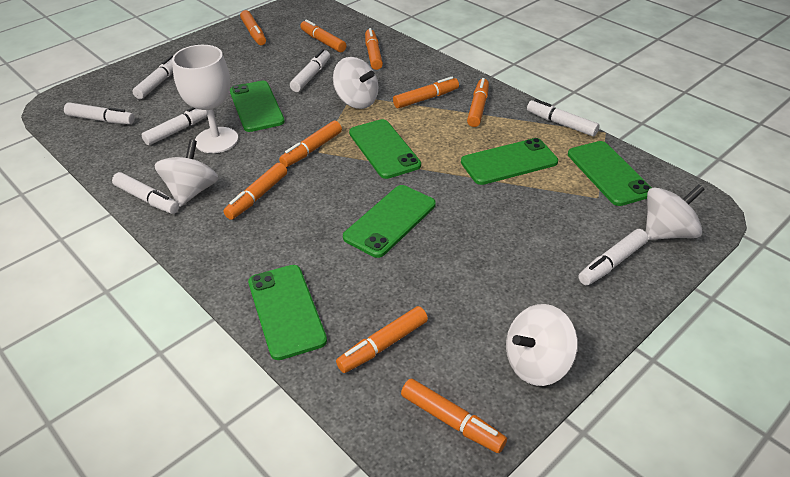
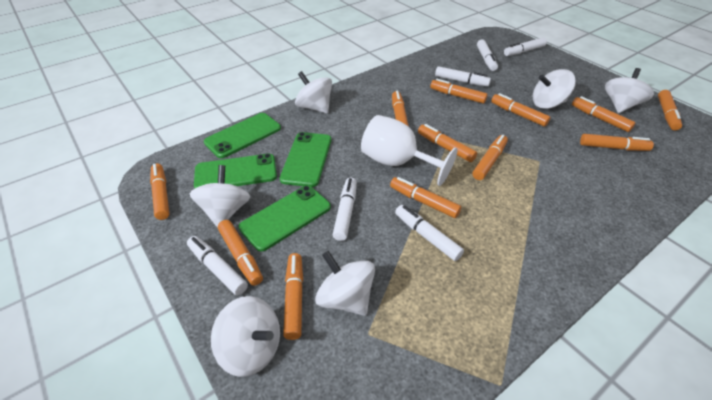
green phone: 6 -> 4
orange marker: 9 -> 12
white marker: 7 -> 6
white spinning top: 4 -> 6

